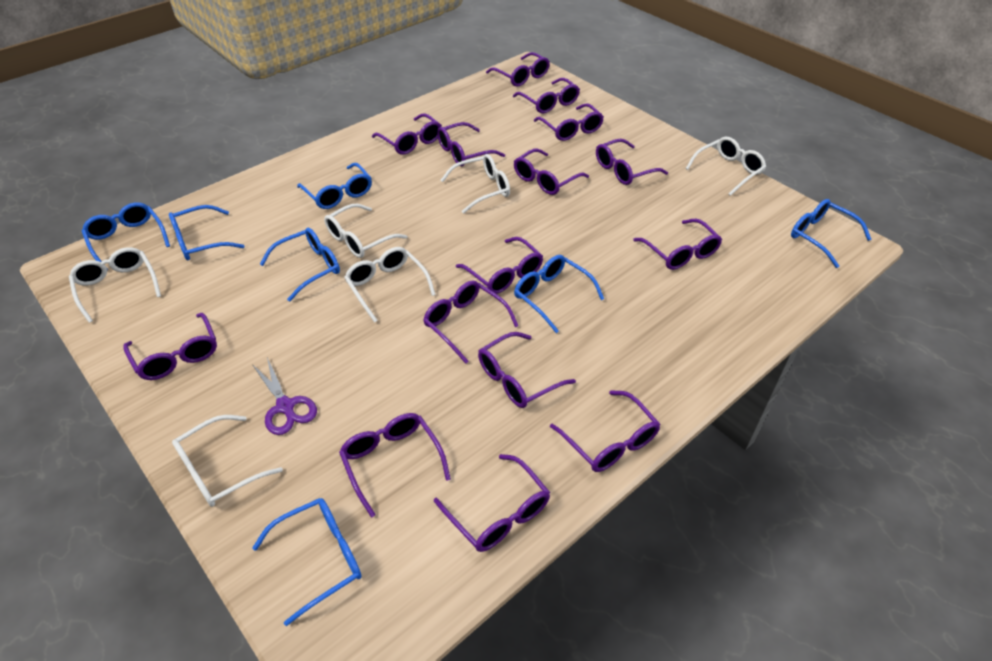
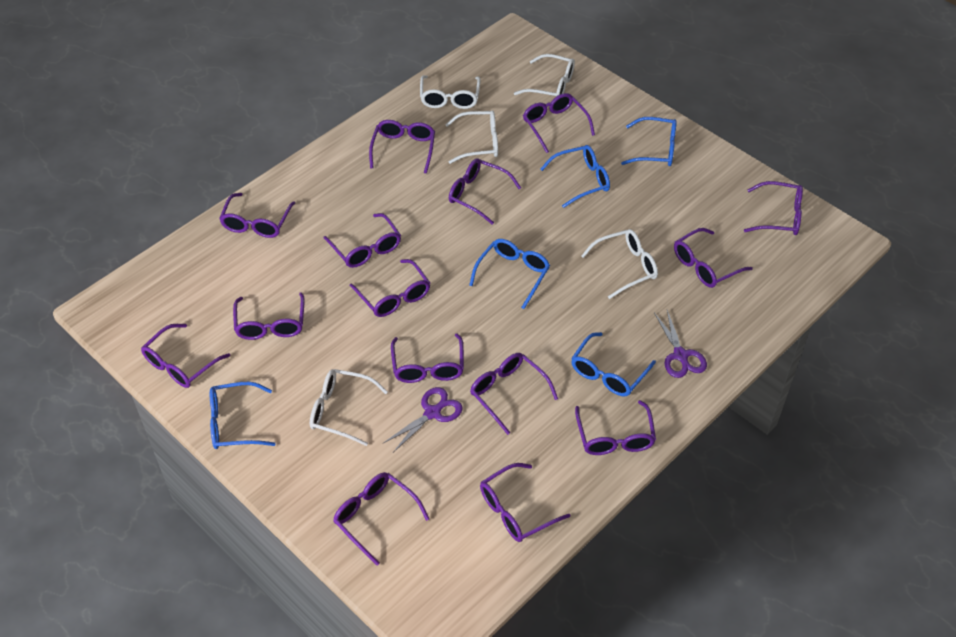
blue glasses: 7 -> 5
purple scissors: 1 -> 2
white glasses: 6 -> 5

